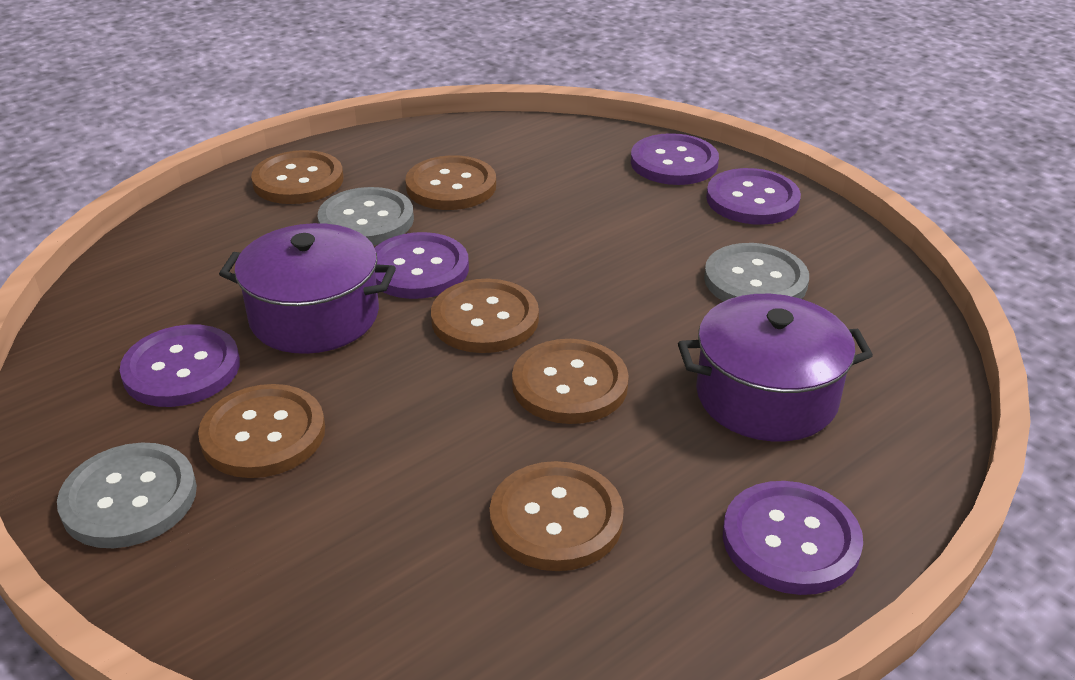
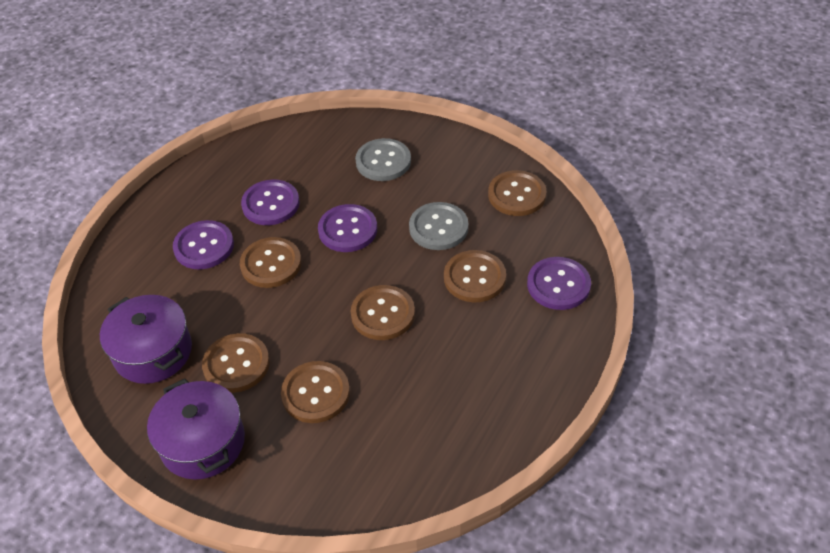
grey button: 3 -> 2
purple button: 5 -> 4

